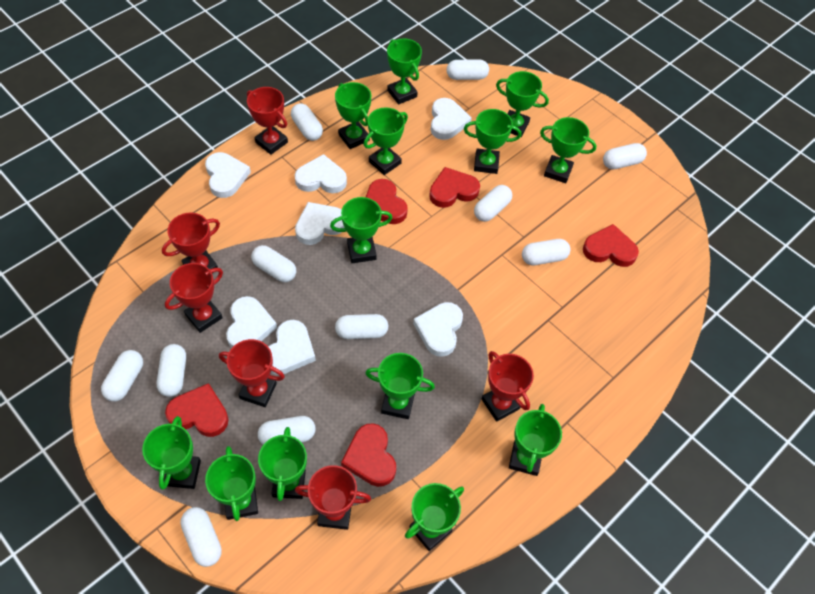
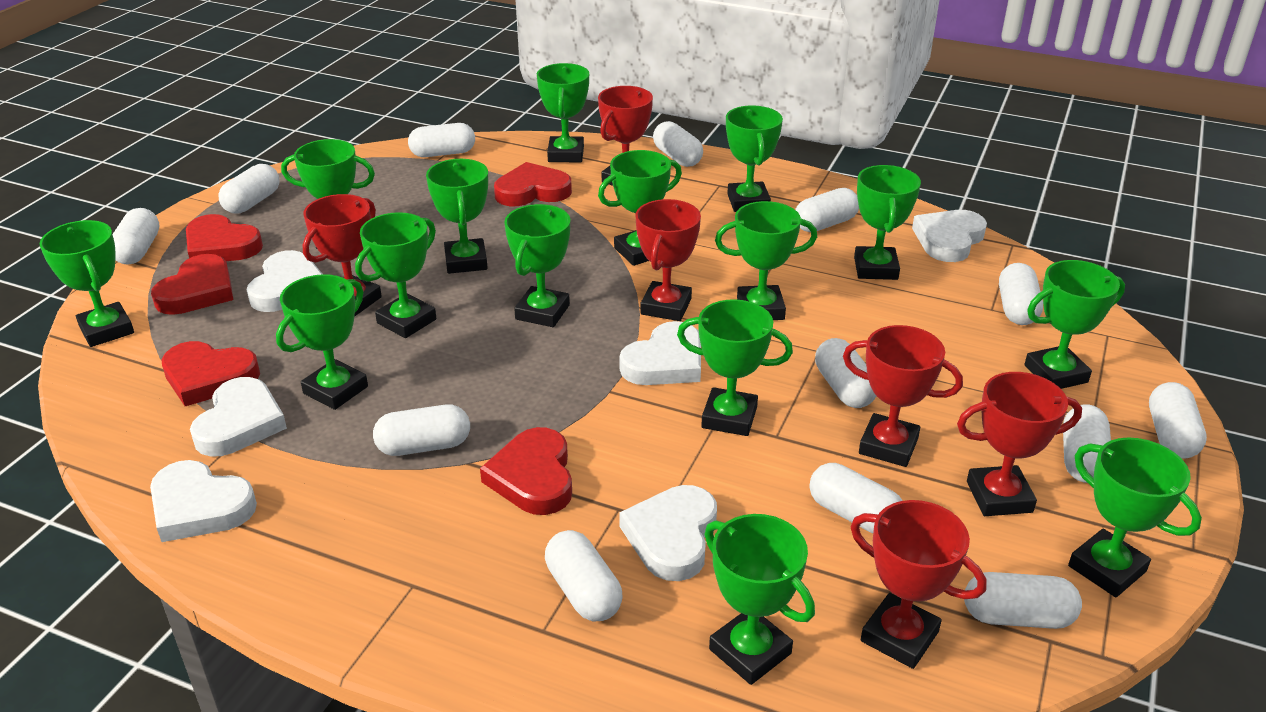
green trophy: 13 -> 15
white capsule: 11 -> 13
white heart: 7 -> 6

